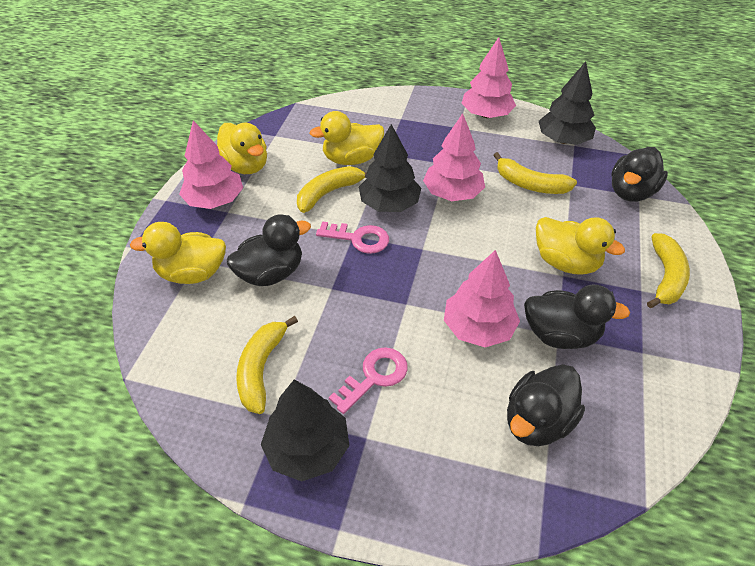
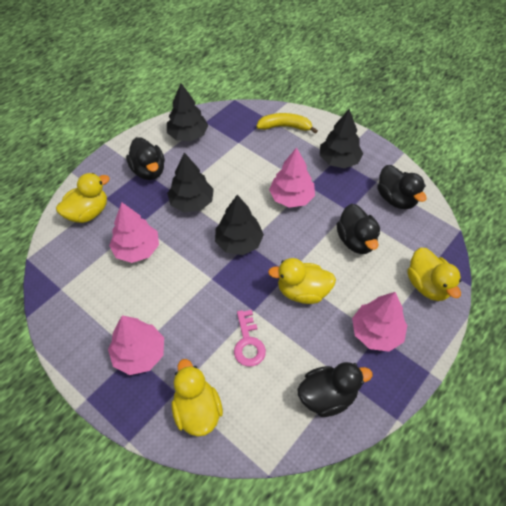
black tree: 3 -> 4
pink key: 2 -> 1
yellow banana: 4 -> 1

